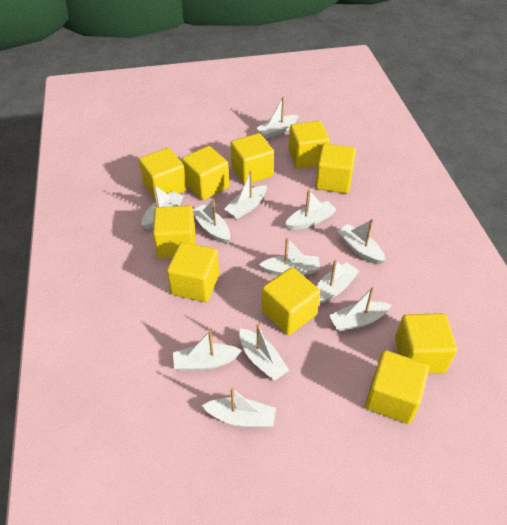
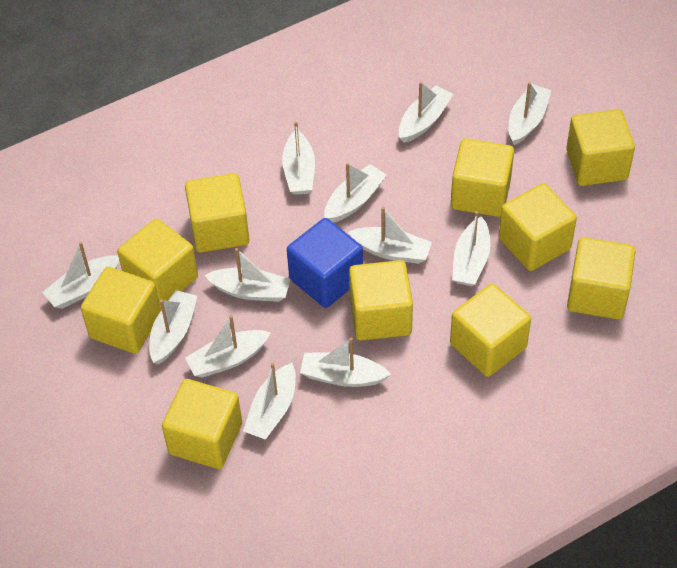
blue cube: 0 -> 1

